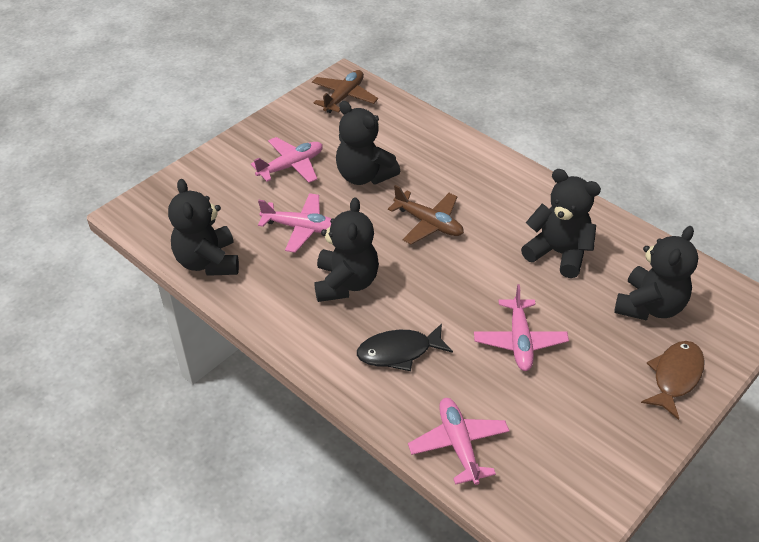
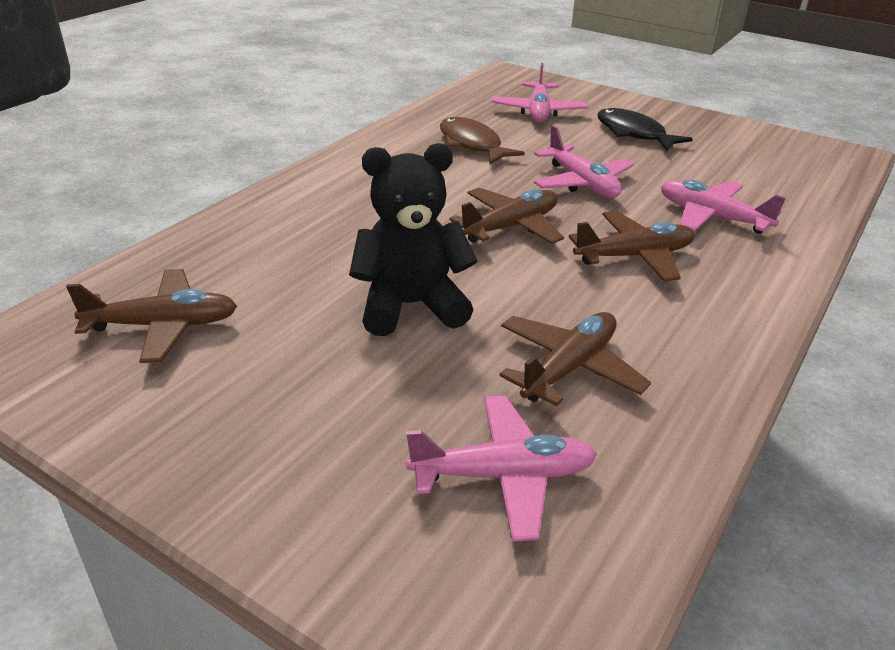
black teddy bear: 5 -> 1
brown plane: 2 -> 4

